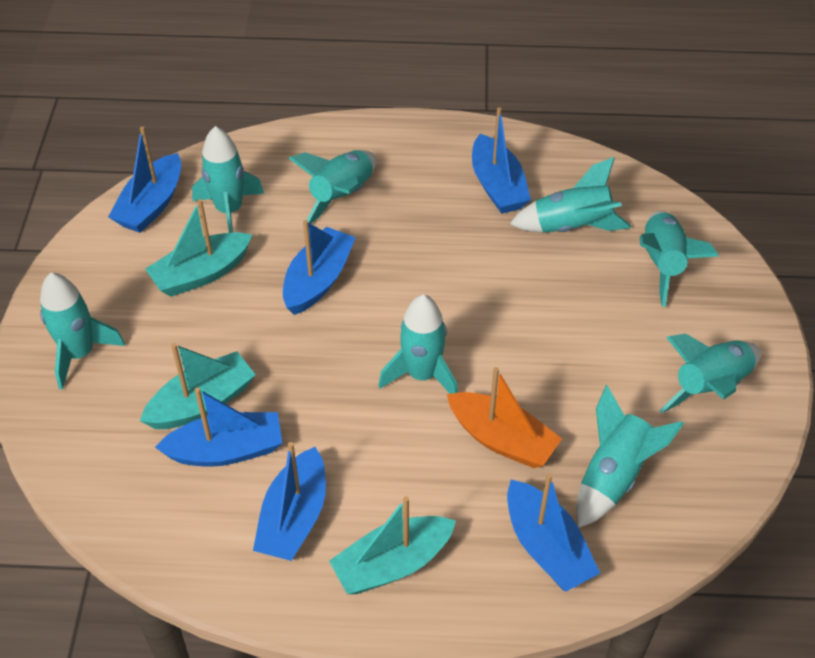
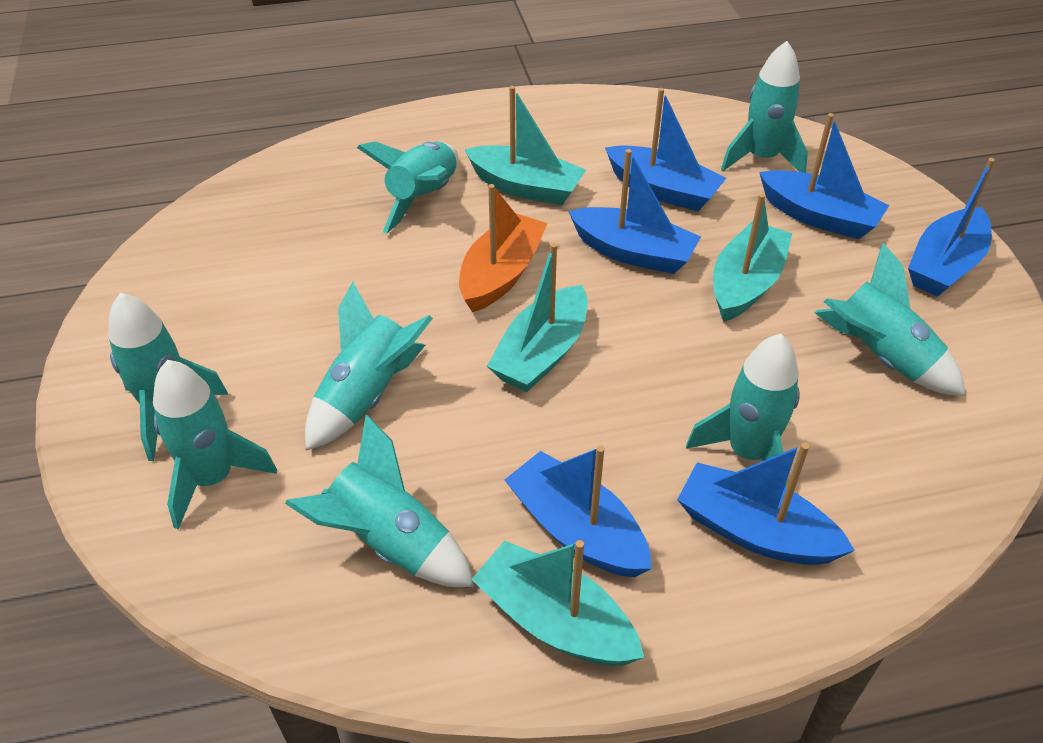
turquoise boat: 3 -> 4

